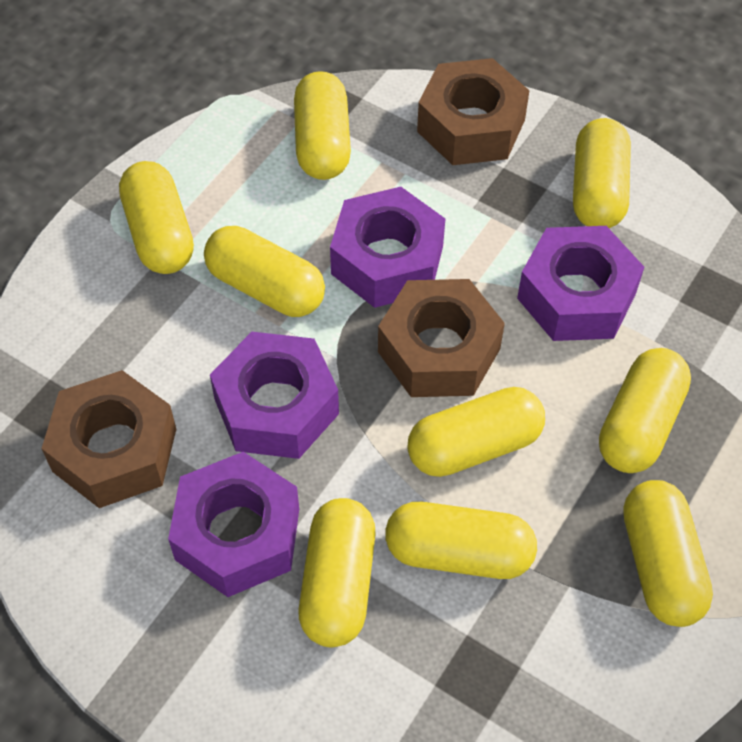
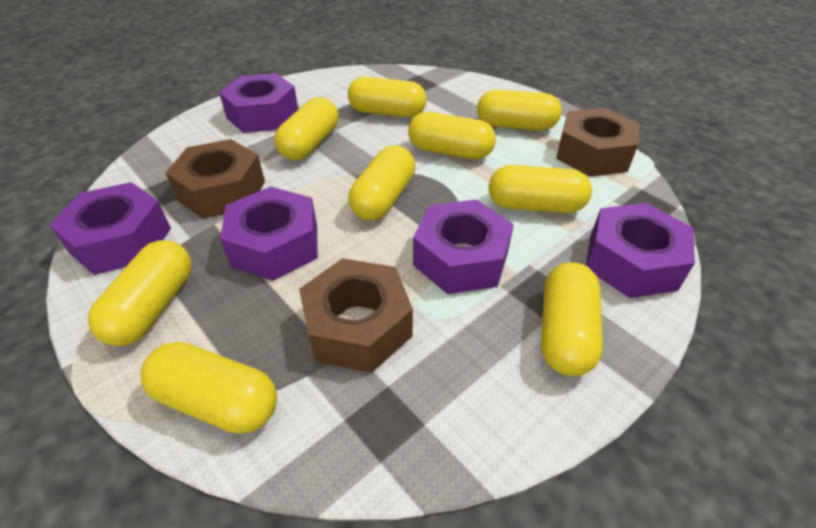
purple nut: 4 -> 5

